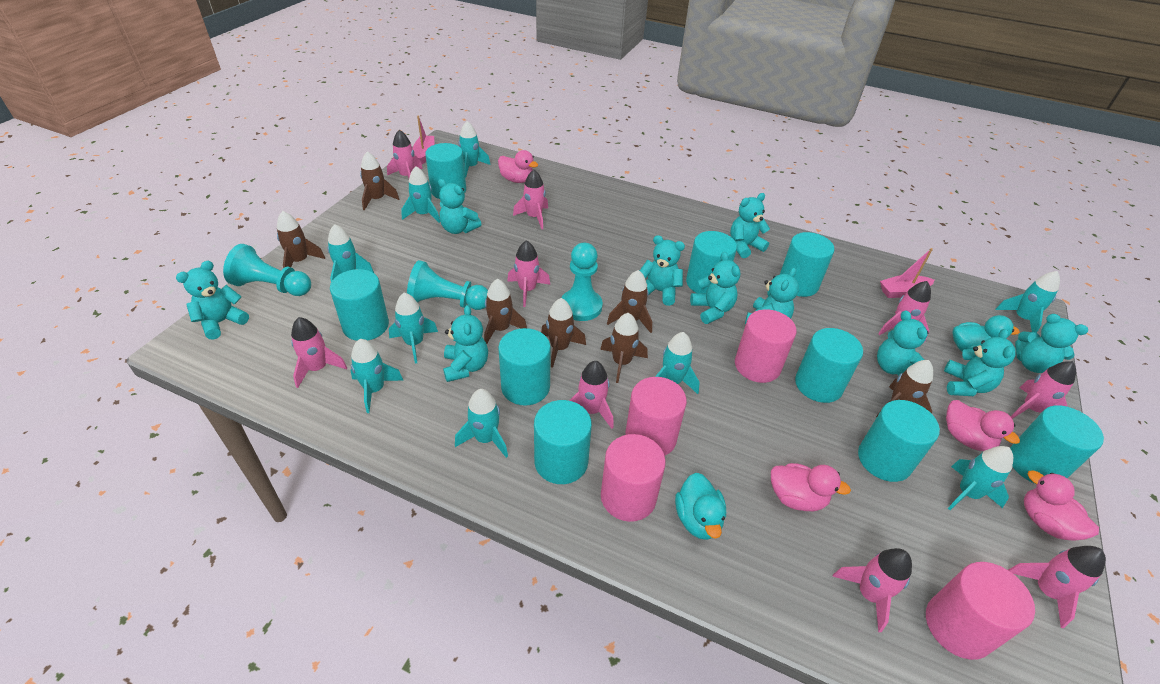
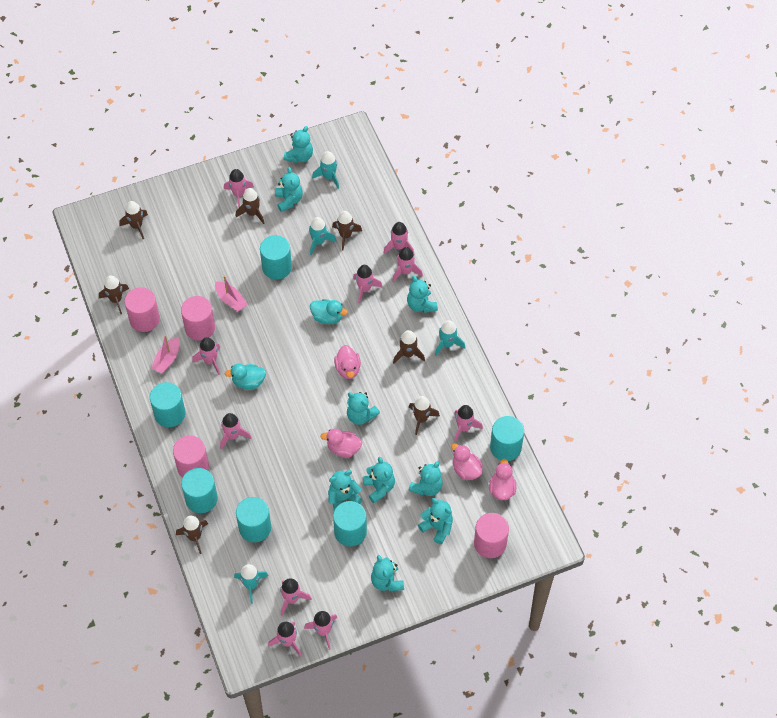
pink rocket: 9 -> 10
turquoise cylinder: 9 -> 6
turquoise pawn: 3 -> 0
turquoise rocket: 9 -> 4
turquoise teddy bear: 10 -> 9

